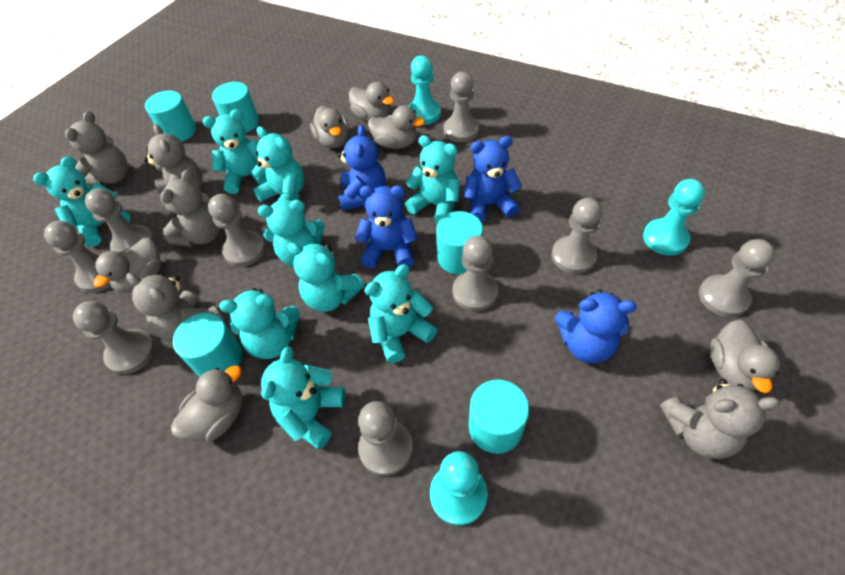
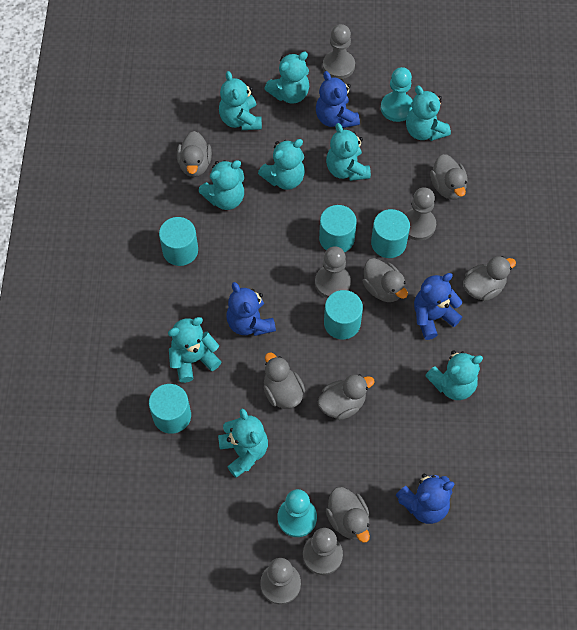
grey duck: 6 -> 7
grey pawn: 9 -> 5
grey teddy bear: 5 -> 0
turquoise pawn: 3 -> 2

